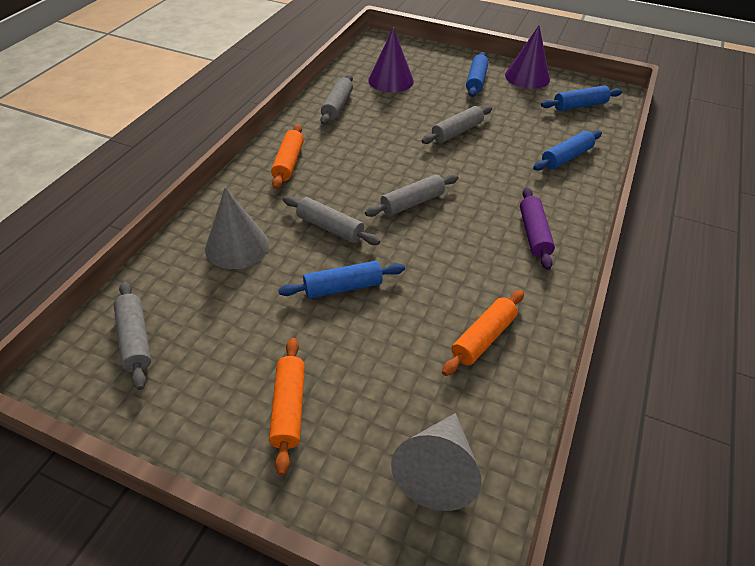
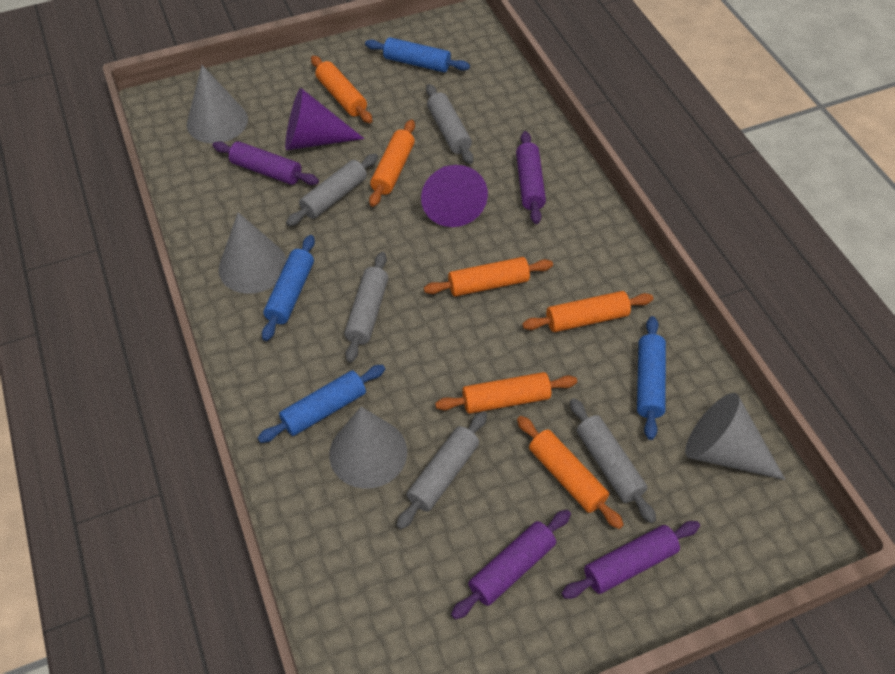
grey cone: 2 -> 4
orange rolling pin: 3 -> 6
purple rolling pin: 1 -> 4

